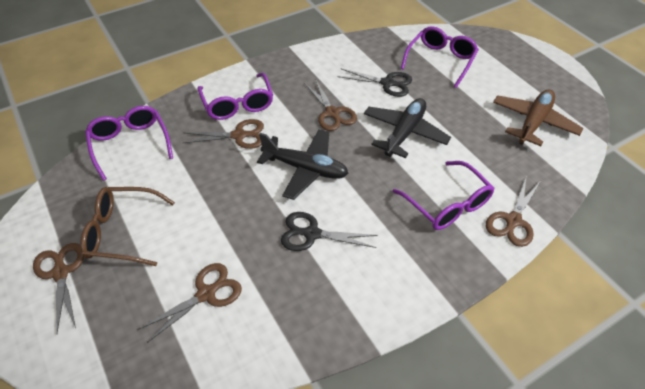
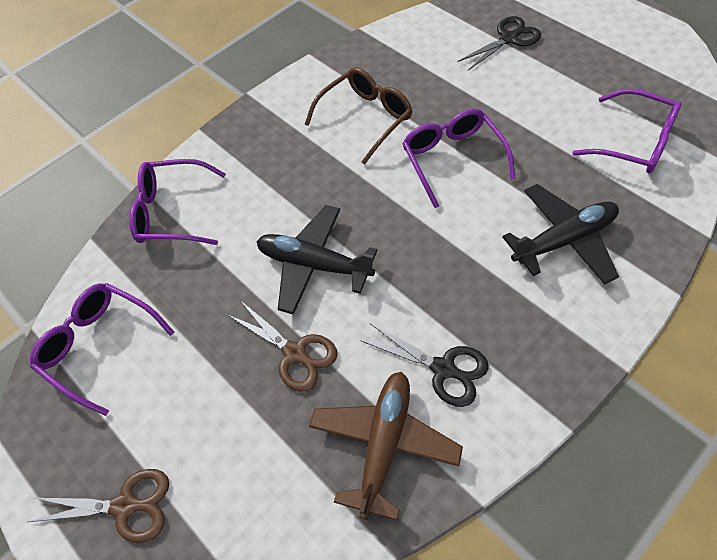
brown scissors: 5 -> 2

